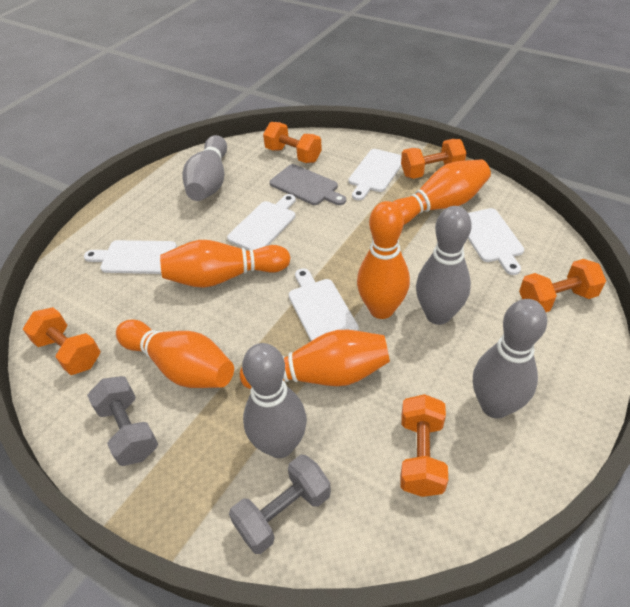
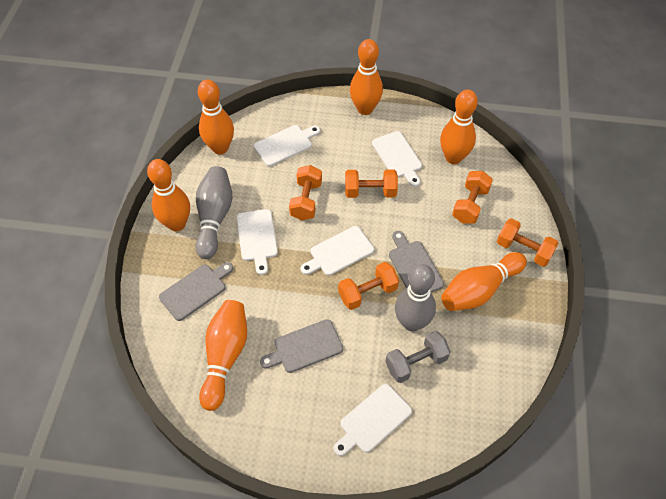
grey bowling pin: 4 -> 2
grey cutting board: 1 -> 3
grey dumbbell: 2 -> 1
orange bowling pin: 5 -> 6

